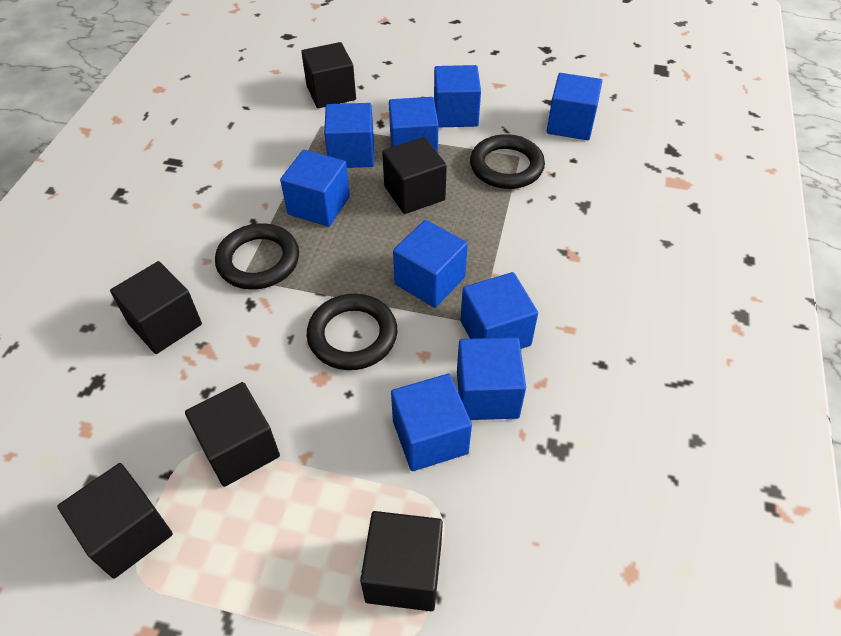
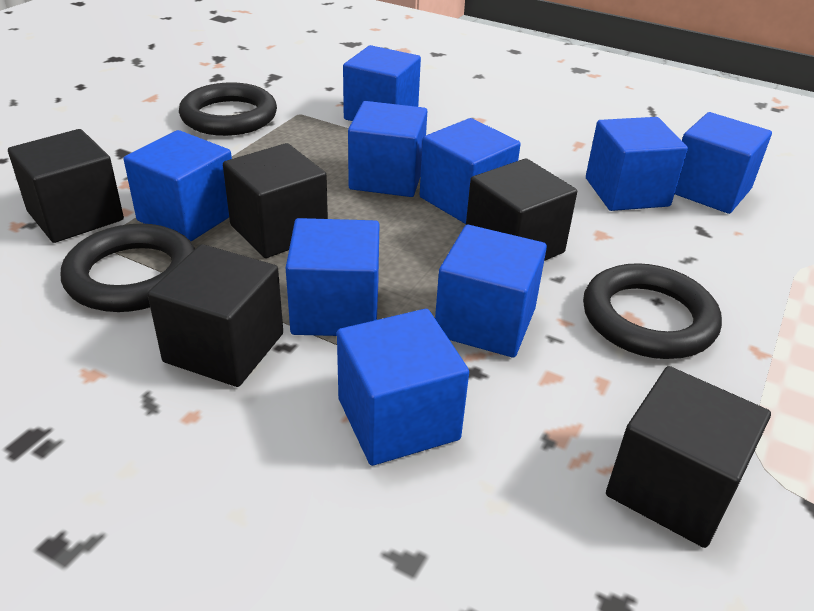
black cube: 6 -> 5

